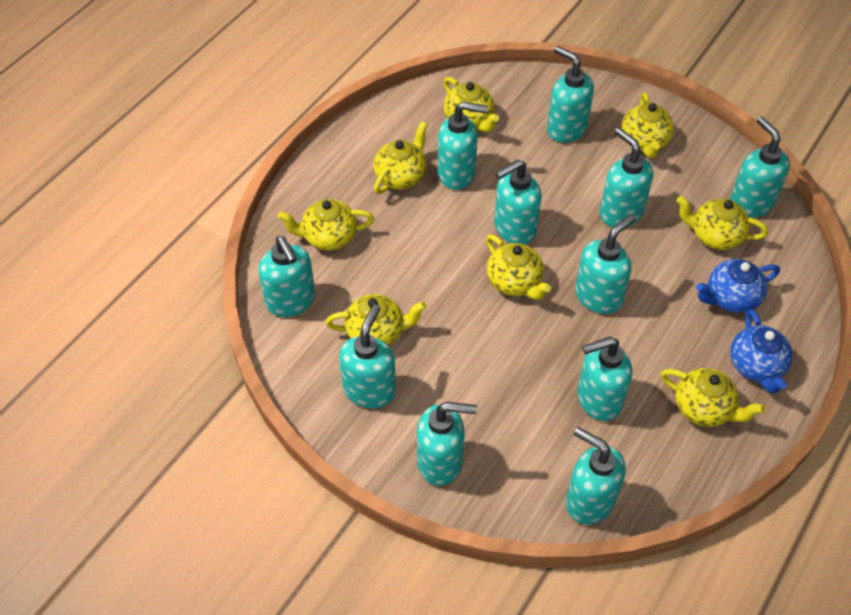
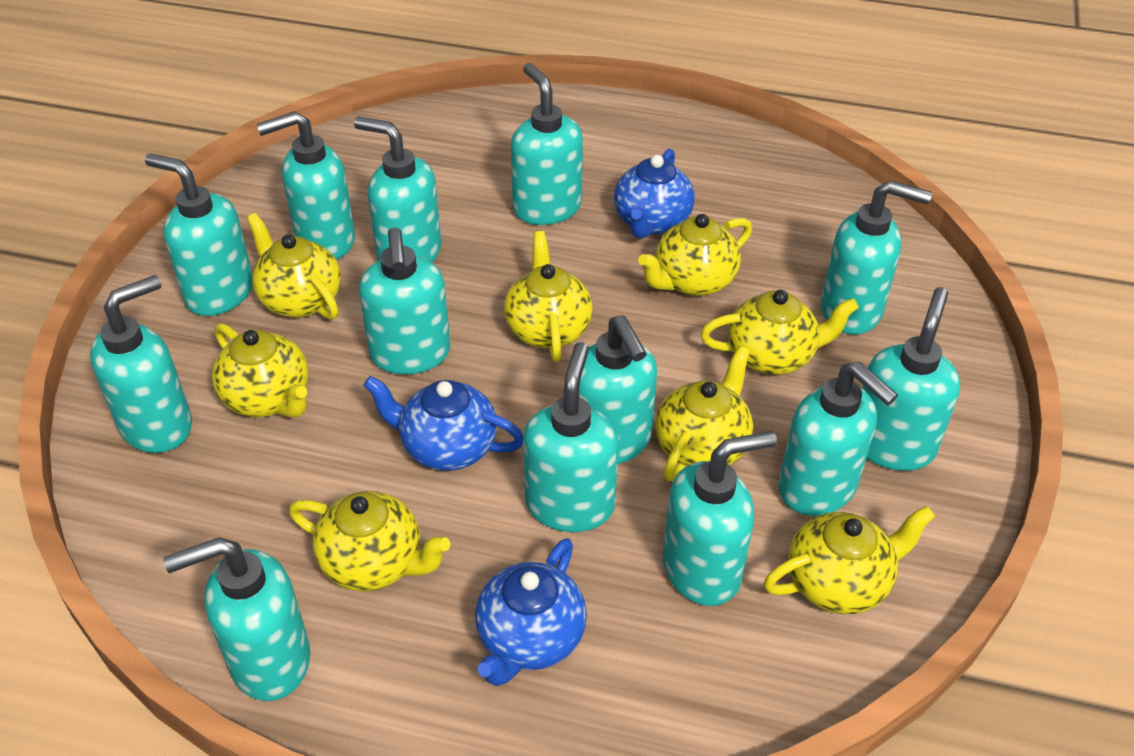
blue teapot: 2 -> 3
turquoise soap dispenser: 11 -> 13

